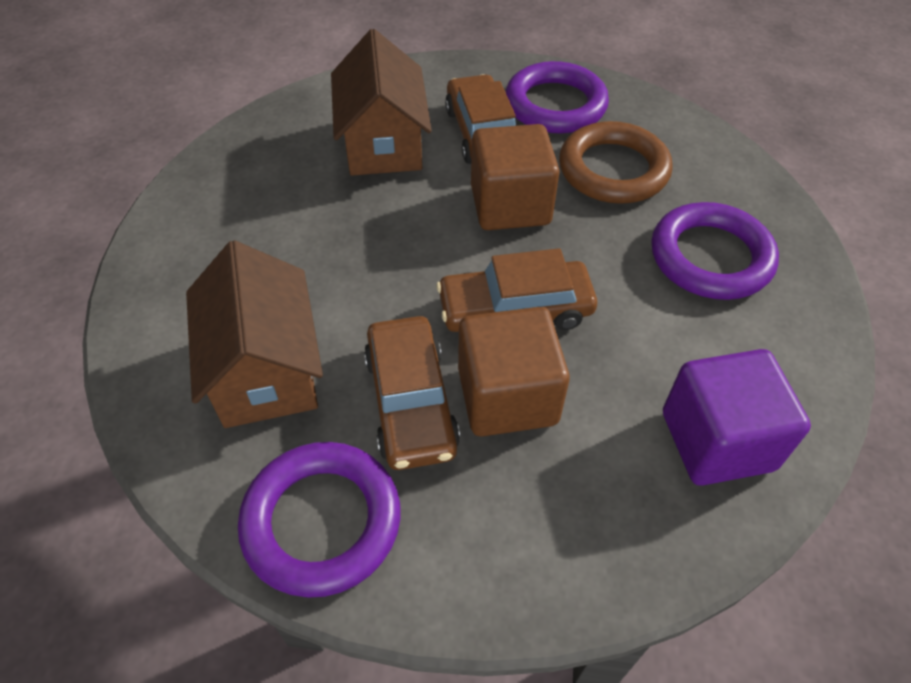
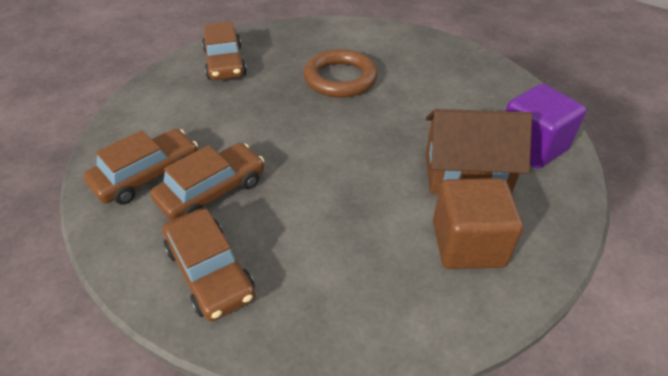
brown car: 3 -> 4
brown cube: 2 -> 1
brown house: 2 -> 1
purple ring: 3 -> 0

